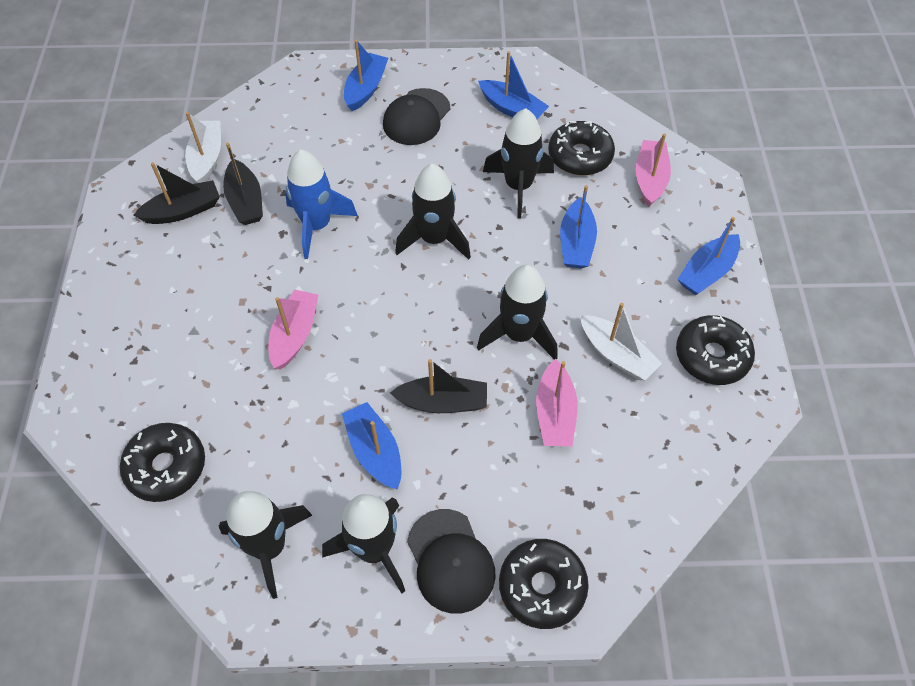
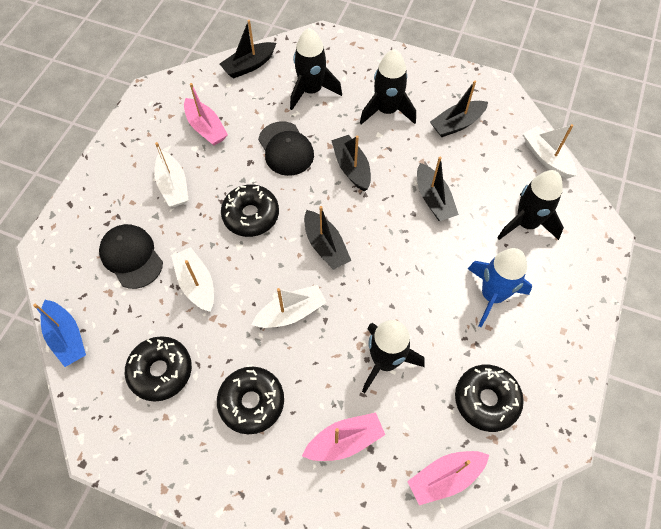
black boat: 3 -> 5
black rocket: 5 -> 4
blue boat: 5 -> 1
white boat: 2 -> 4

